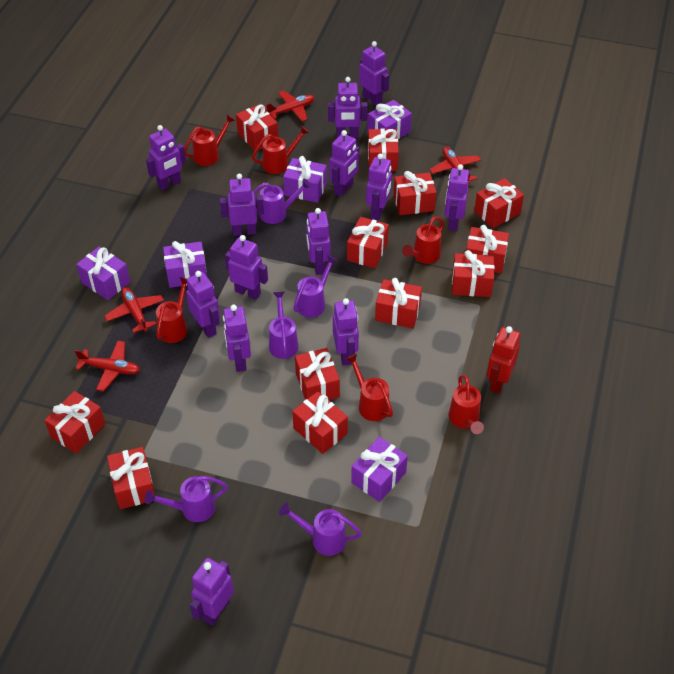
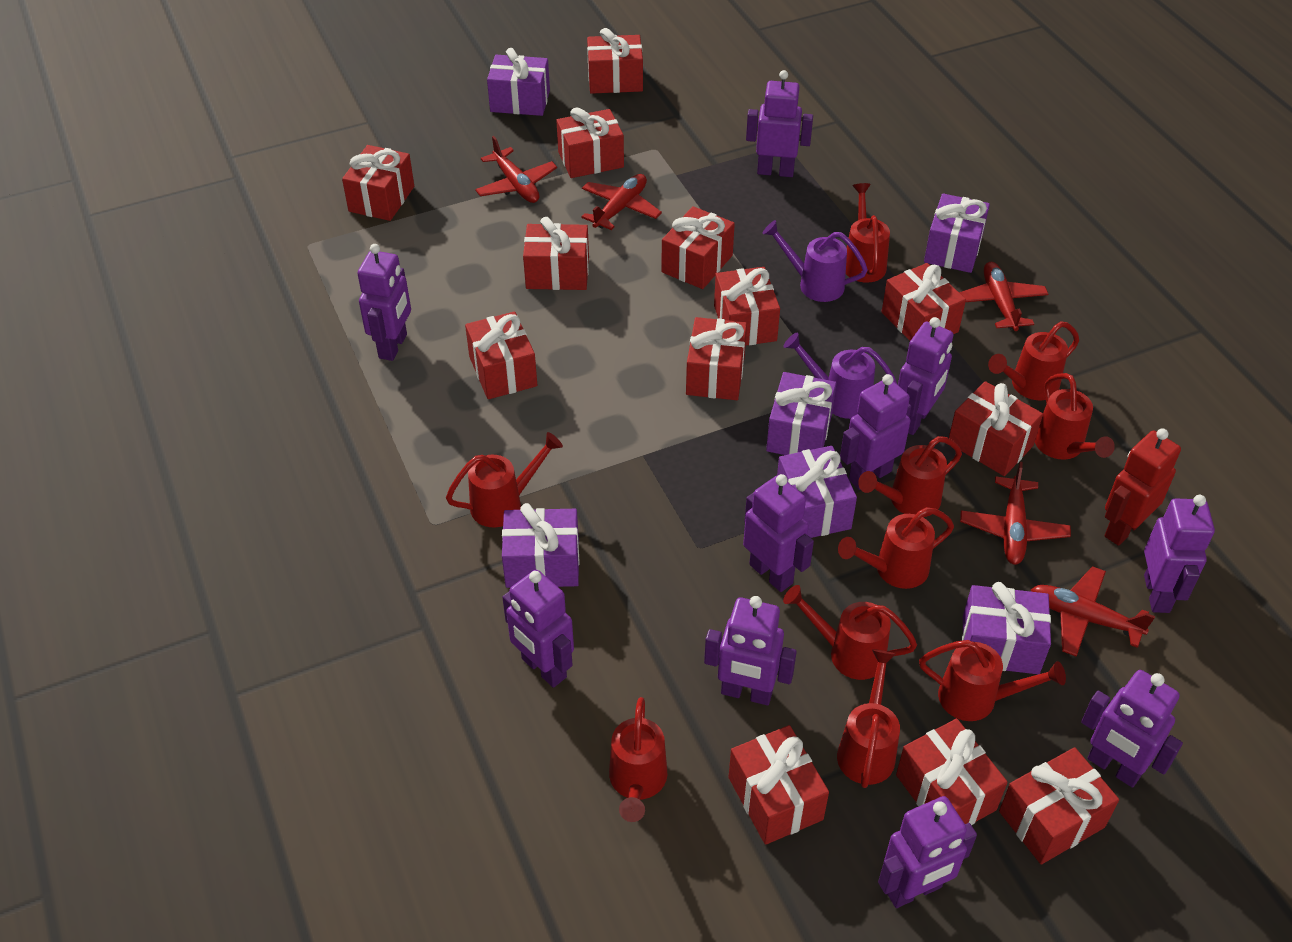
purple gift: 5 -> 6
purple robot: 13 -> 10
purple watering can: 5 -> 2
red gift: 12 -> 13
red plane: 4 -> 5
red watering can: 6 -> 10

